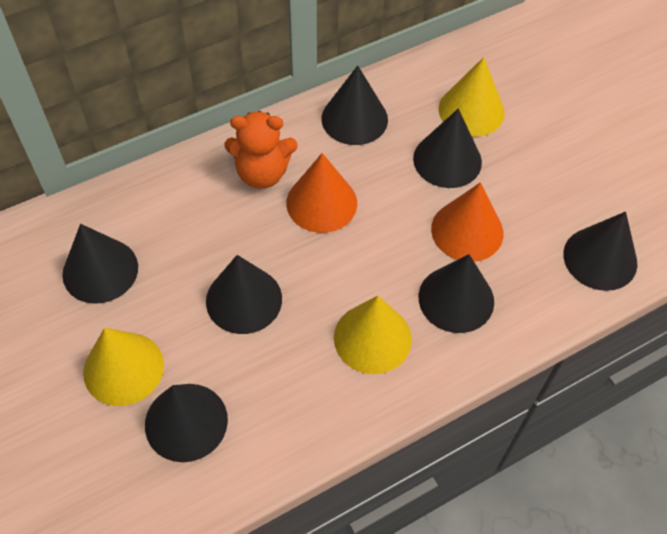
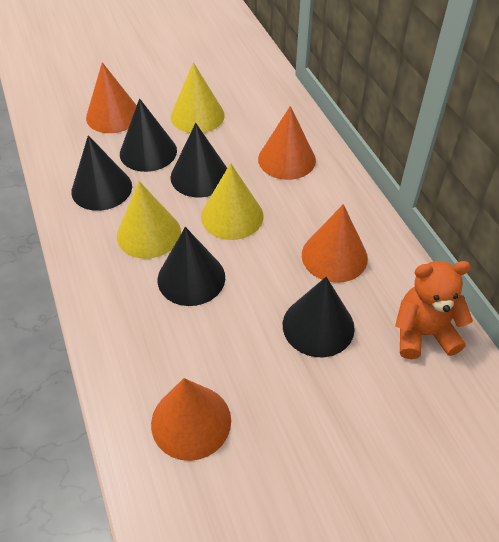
black cone: 7 -> 5
orange cone: 2 -> 4

